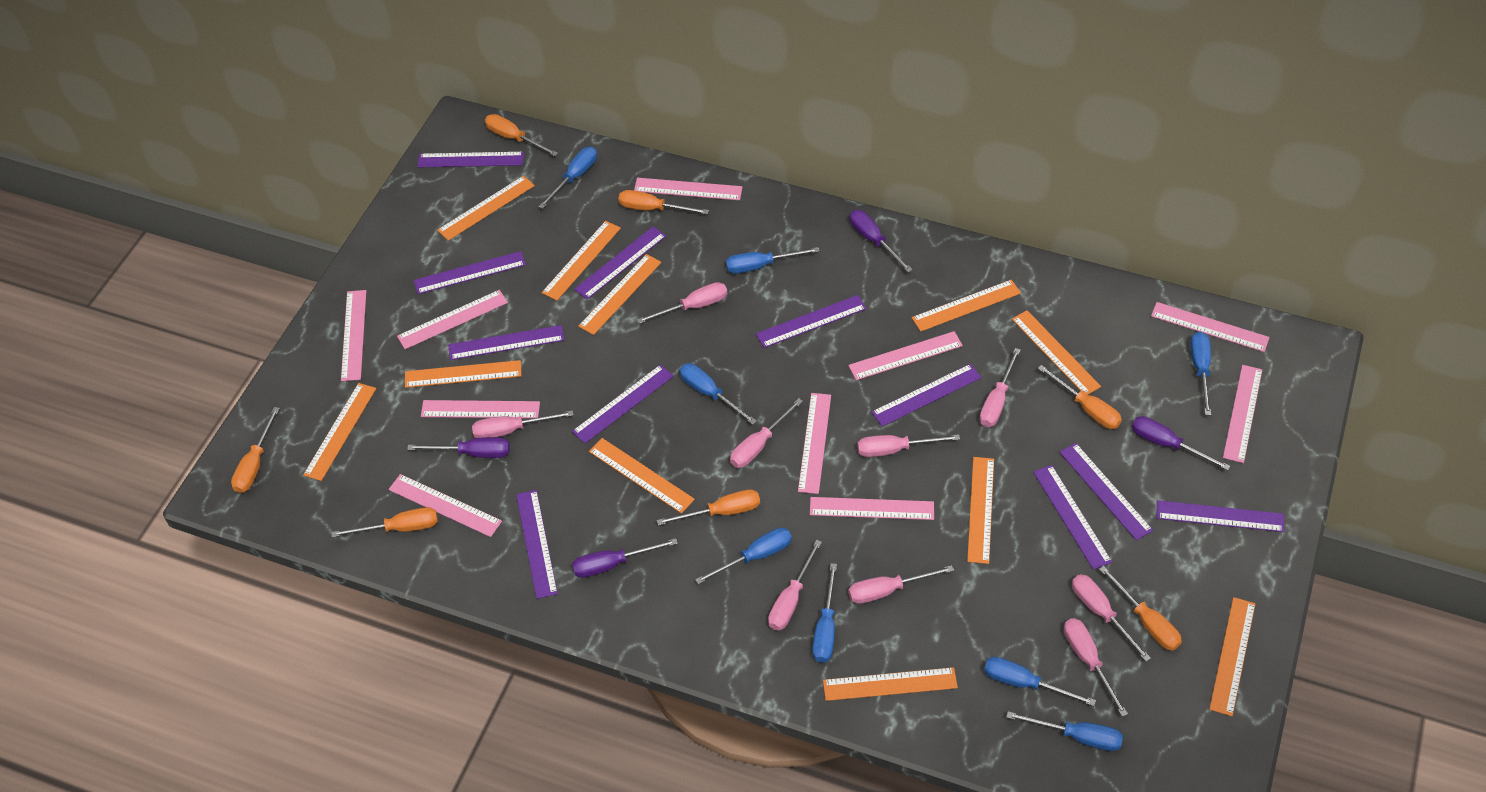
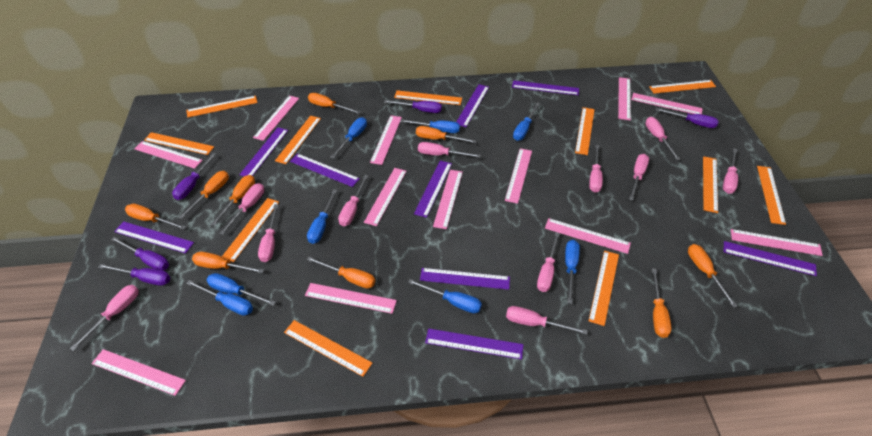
orange screwdriver: 7 -> 9
pink ruler: 10 -> 12
pink screwdriver: 9 -> 11
purple ruler: 11 -> 9
purple screwdriver: 4 -> 5

